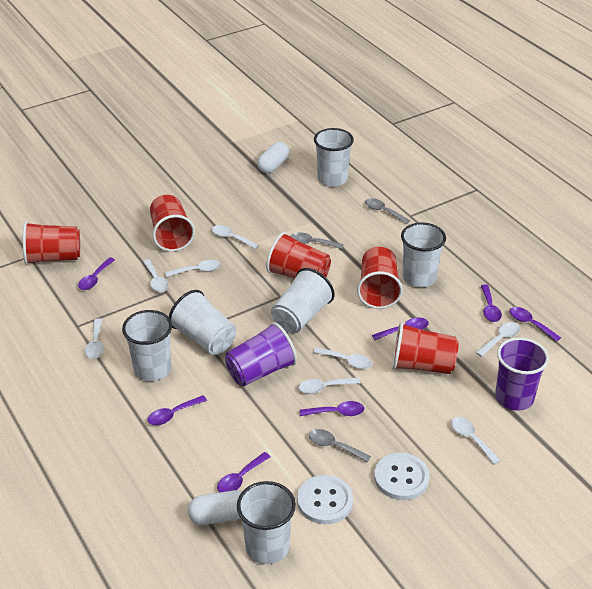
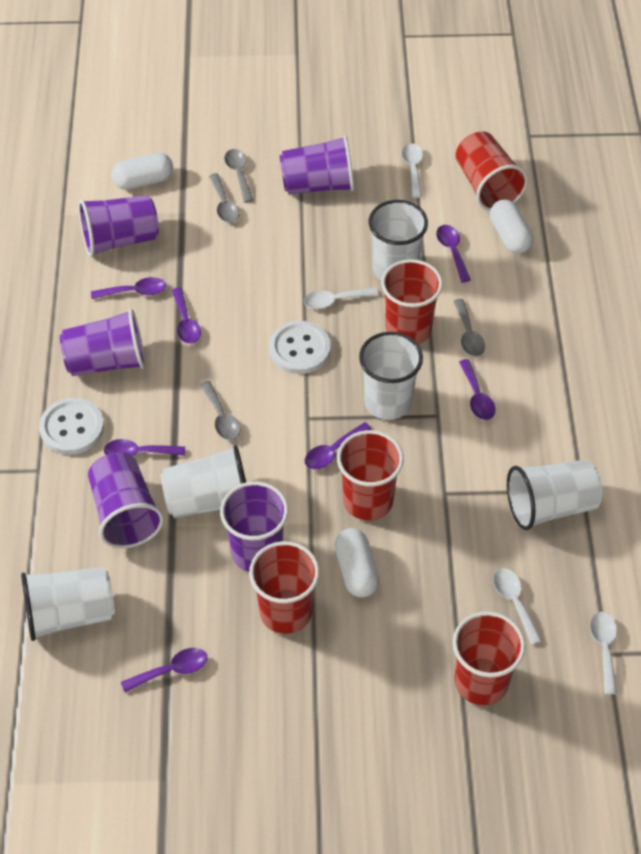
grey spoon: 3 -> 4
purple cup: 2 -> 5
white capsule: 2 -> 3
white cup: 6 -> 5
white spoon: 8 -> 4

